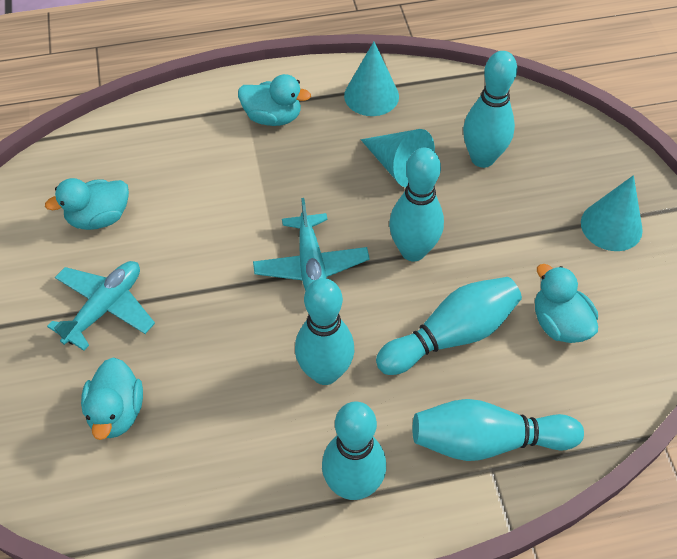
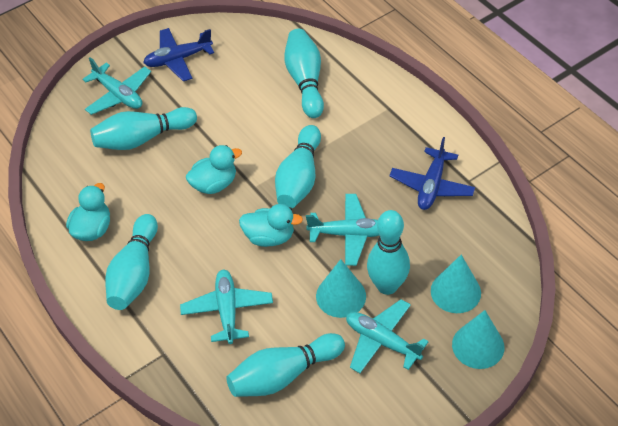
blue plane: 0 -> 2
turquoise duck: 4 -> 3
turquoise plane: 2 -> 4

